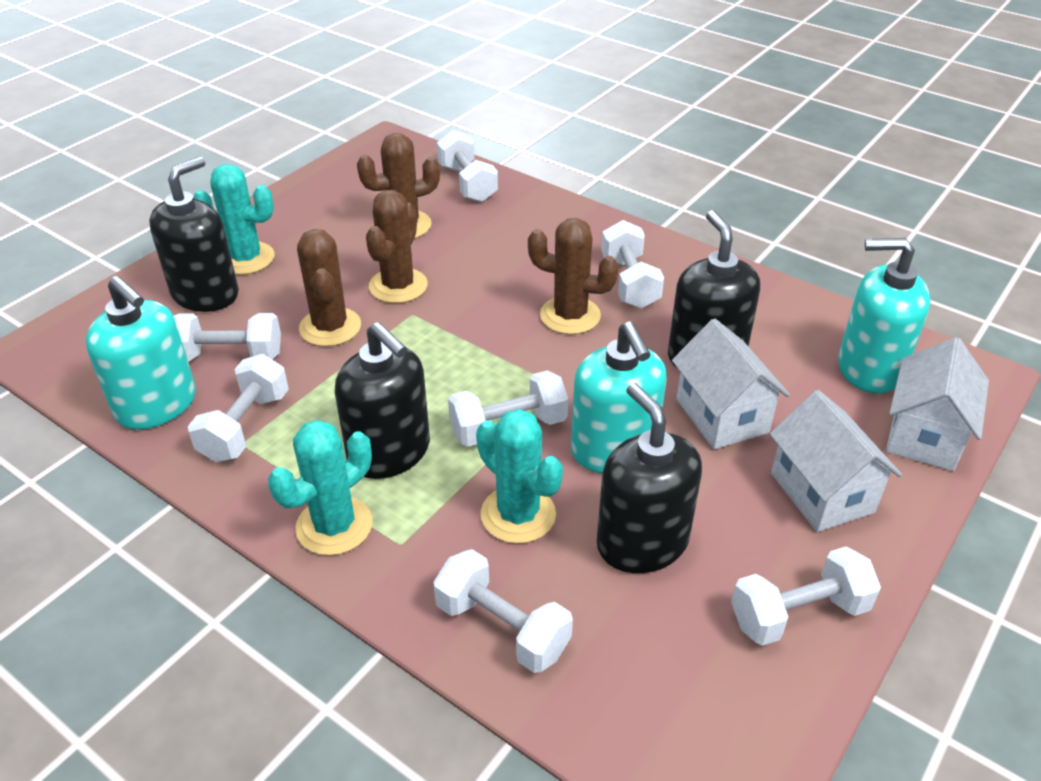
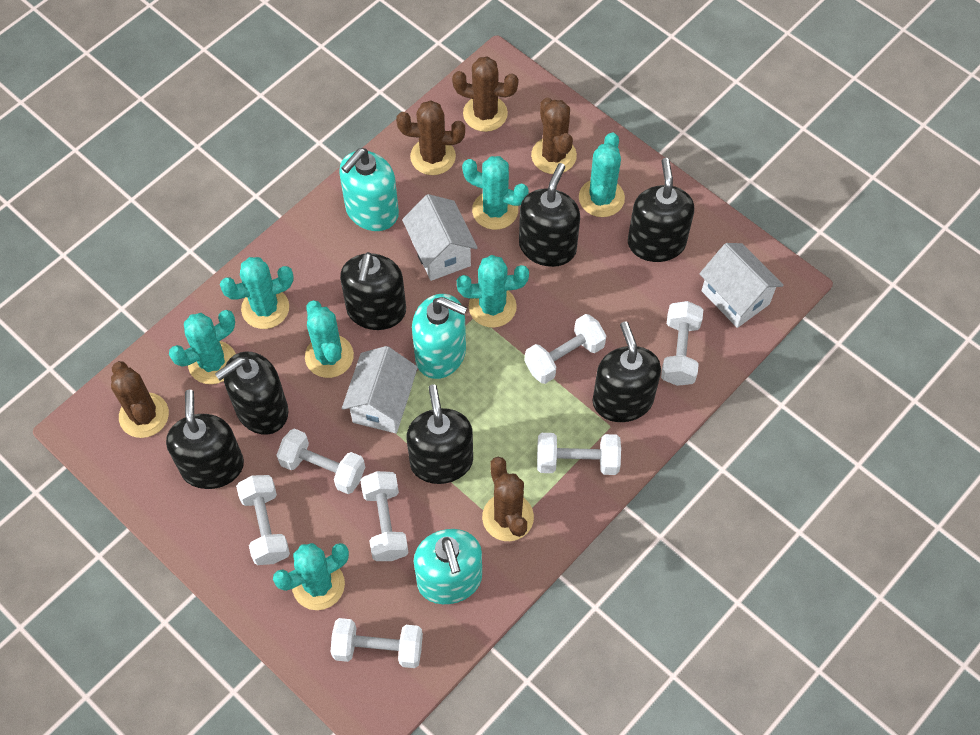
black soap dispenser: 4 -> 7
brown cactus: 4 -> 5
turquoise cactus: 3 -> 7

